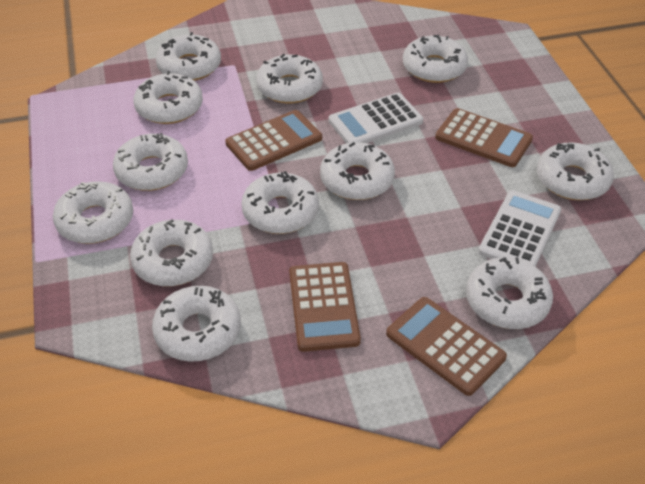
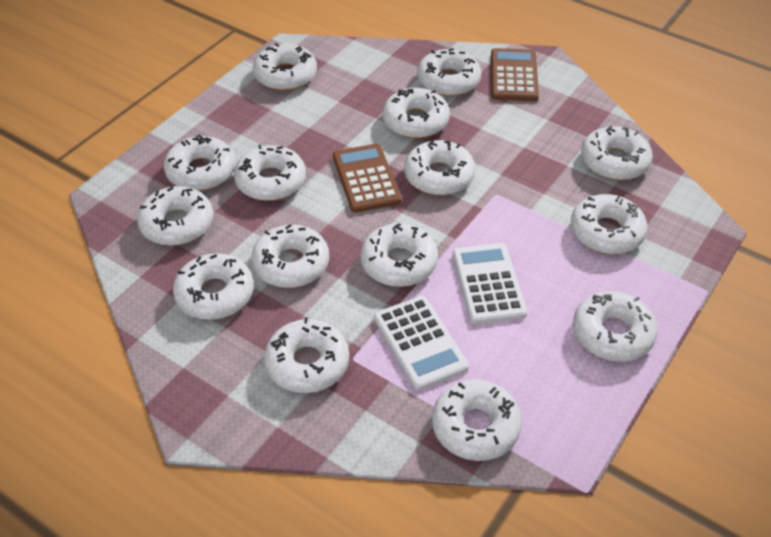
brown calculator: 4 -> 2
white donut: 12 -> 15

